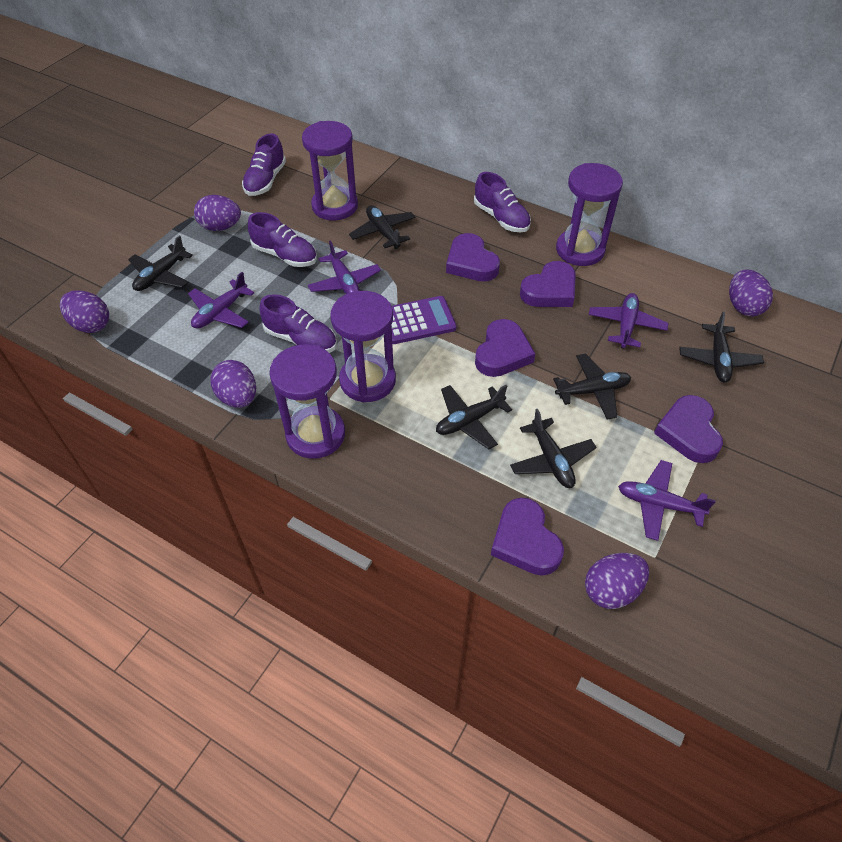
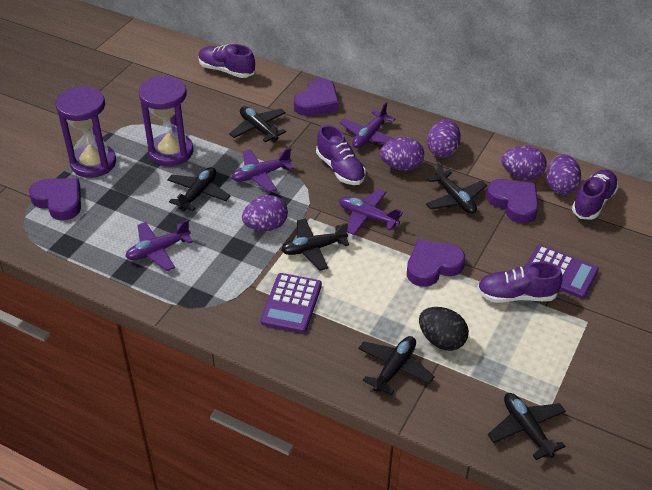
black egg: 0 -> 1
purple calculator: 1 -> 2
purple heart: 5 -> 4
purple hourglass: 4 -> 2

